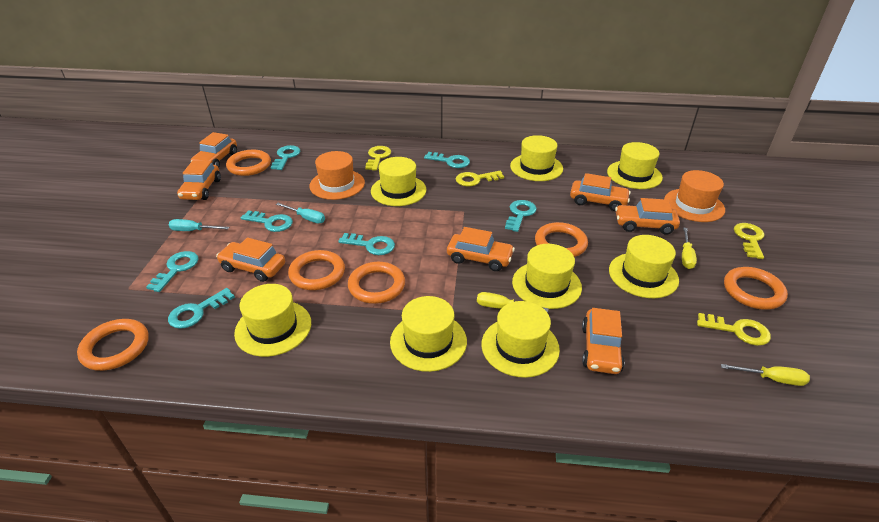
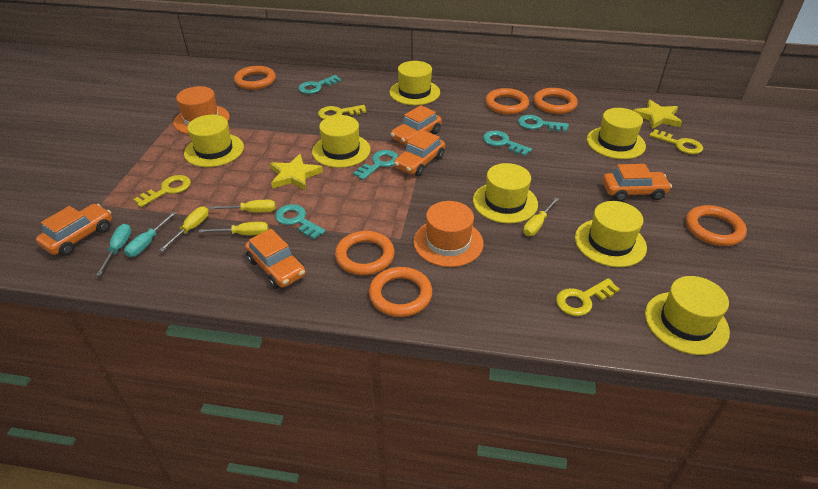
orange car: 7 -> 5
turquoise key: 7 -> 5
yellow hat: 8 -> 7
yellow screwdriver: 3 -> 4
yellow star: 0 -> 2

